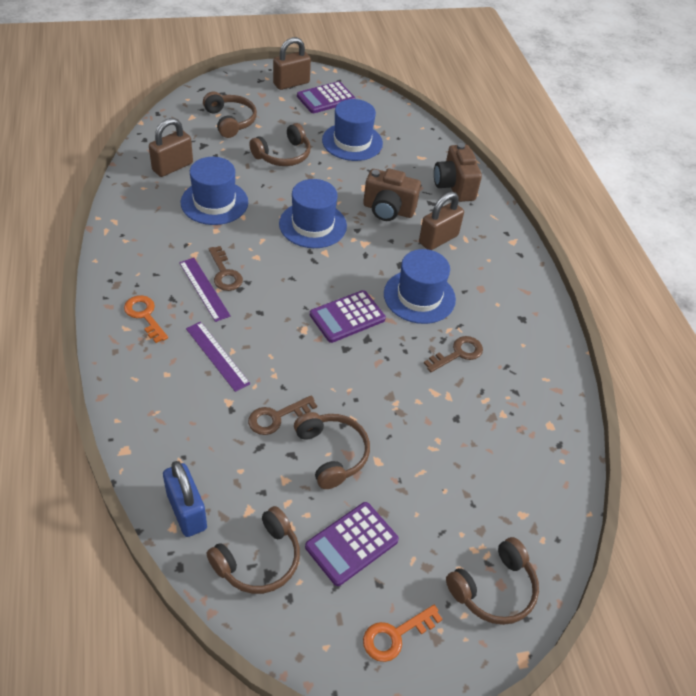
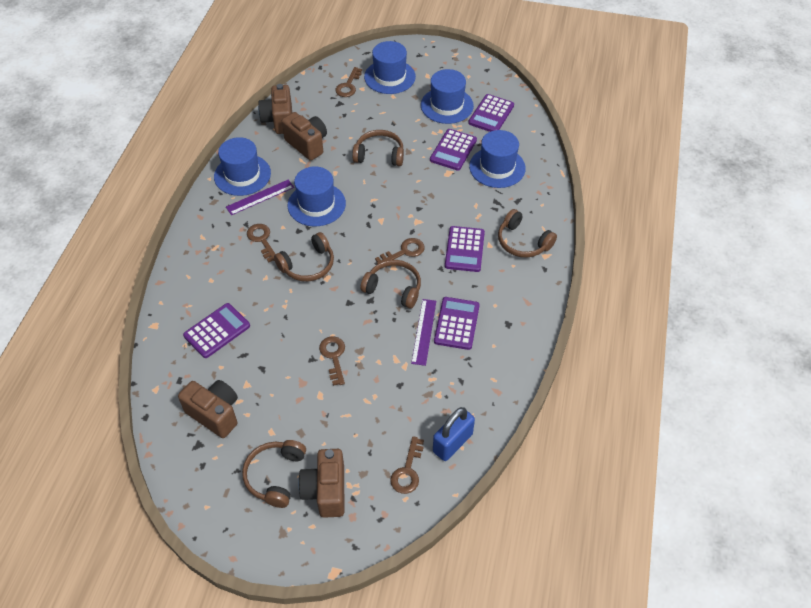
blue hat: 4 -> 5
brown camera: 2 -> 4
brown key: 3 -> 5
brown padlock: 3 -> 0
orange key: 2 -> 0
purple calculator: 3 -> 5

